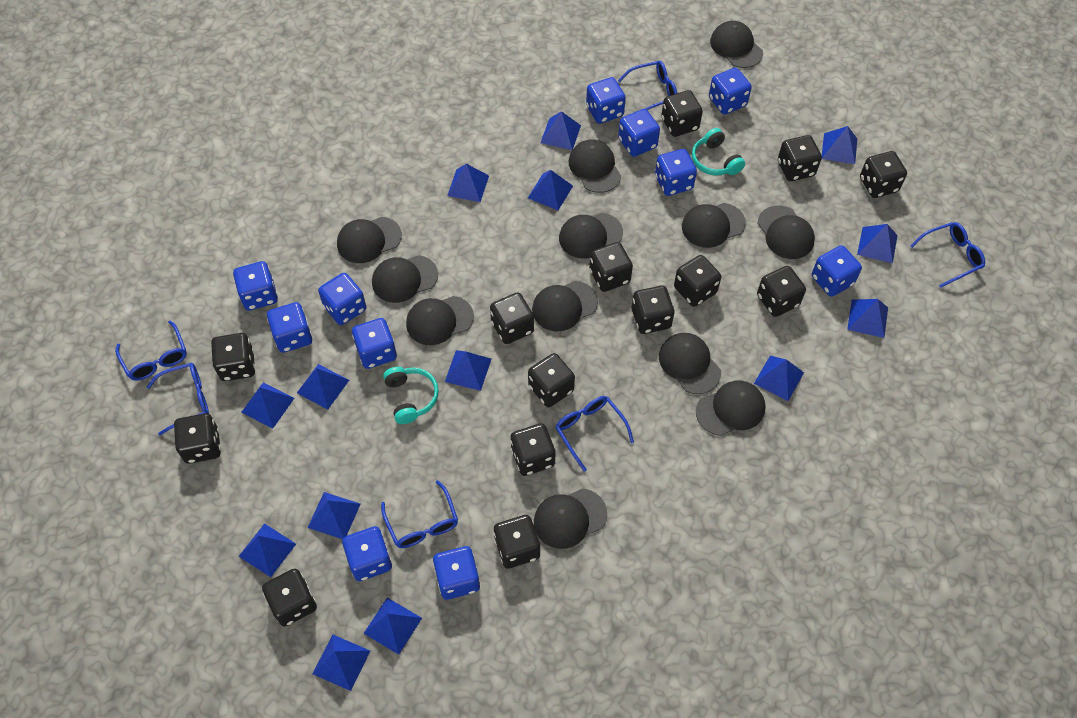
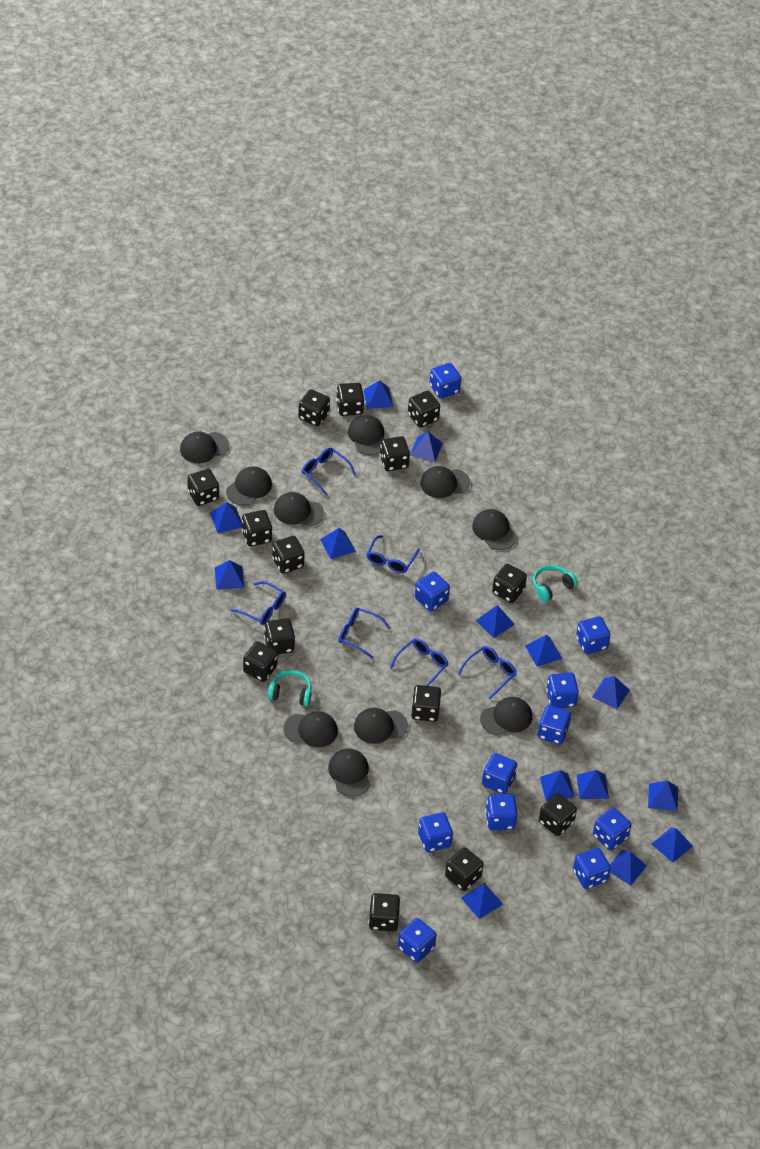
black cap: 12 -> 10

